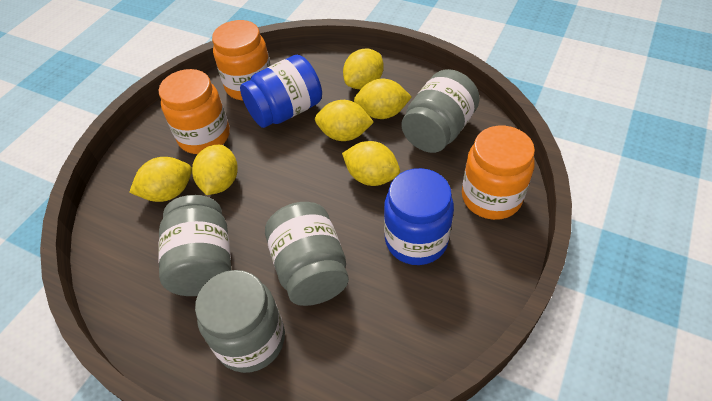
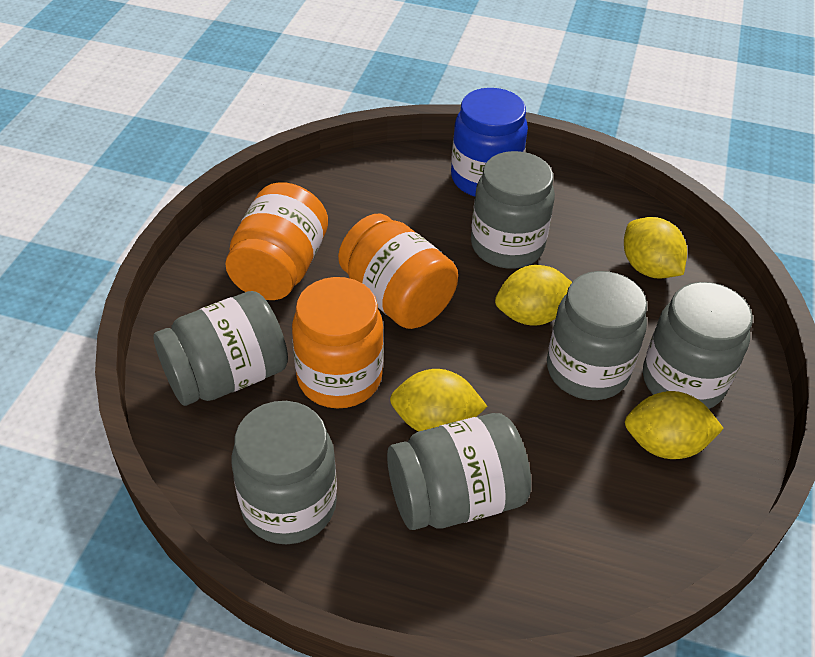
blue jar: 2 -> 1
grey jar: 4 -> 6
yellow lemon: 6 -> 4

